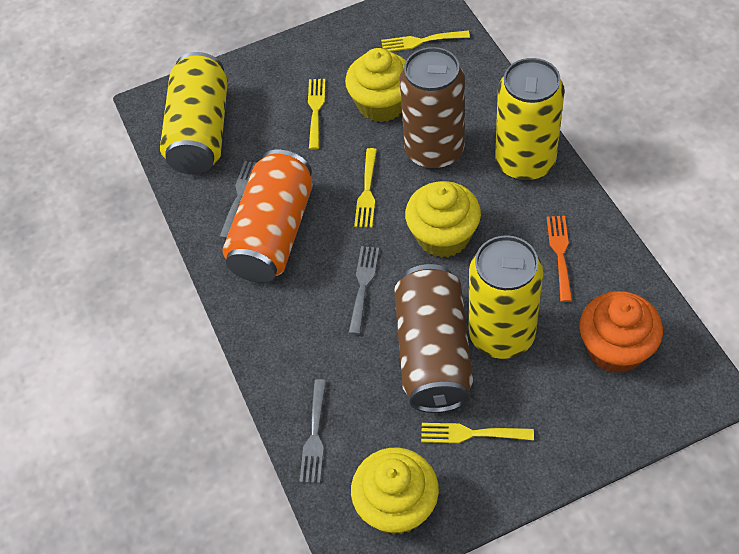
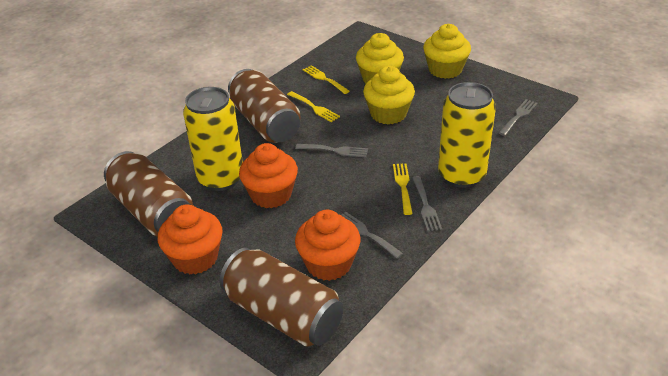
brown can: 2 -> 3
grey fork: 3 -> 4
orange can: 1 -> 0
orange cupcake: 1 -> 3
orange fork: 1 -> 0
yellow can: 3 -> 2
yellow fork: 4 -> 3

